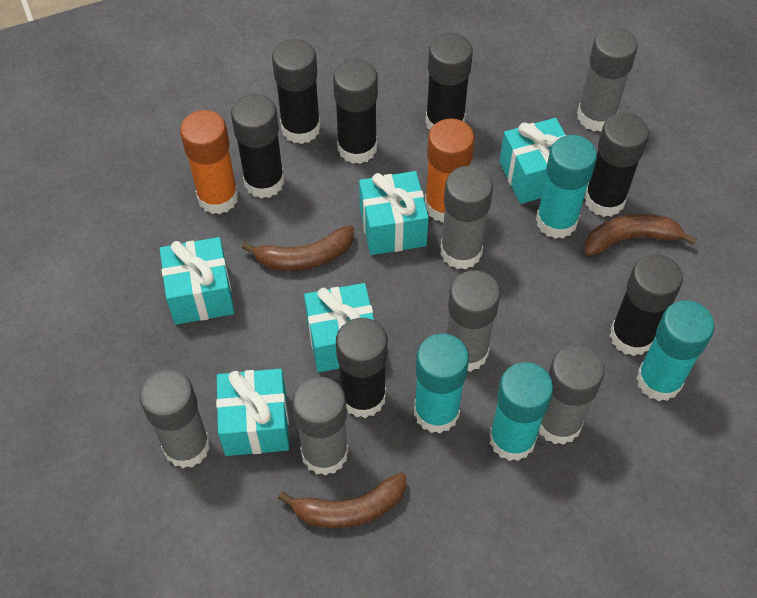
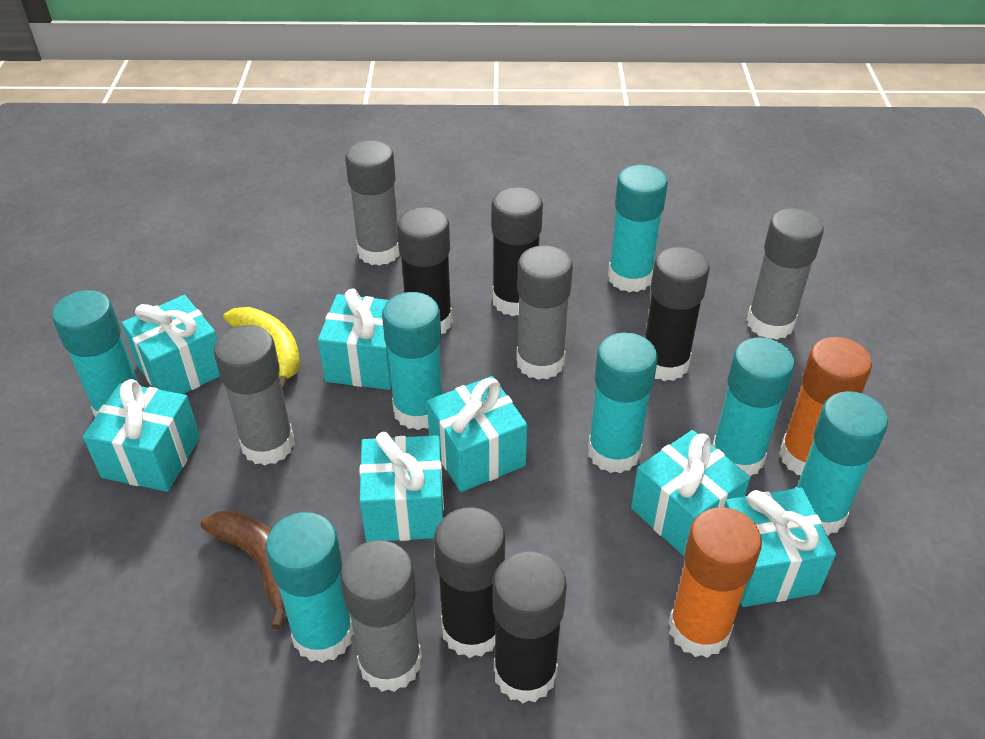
black glue stick: 7 -> 5
brown banana: 3 -> 1
grey glue stick: 6 -> 5
turquoise gift: 5 -> 7
turquoise glue stick: 4 -> 7
yellow banana: 0 -> 1

